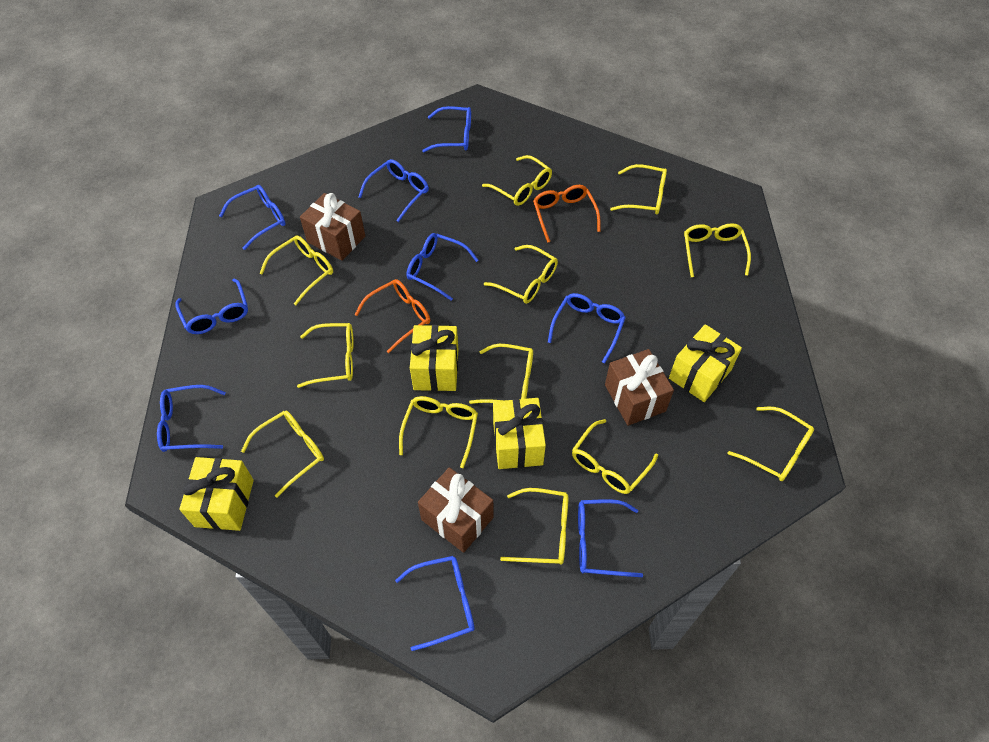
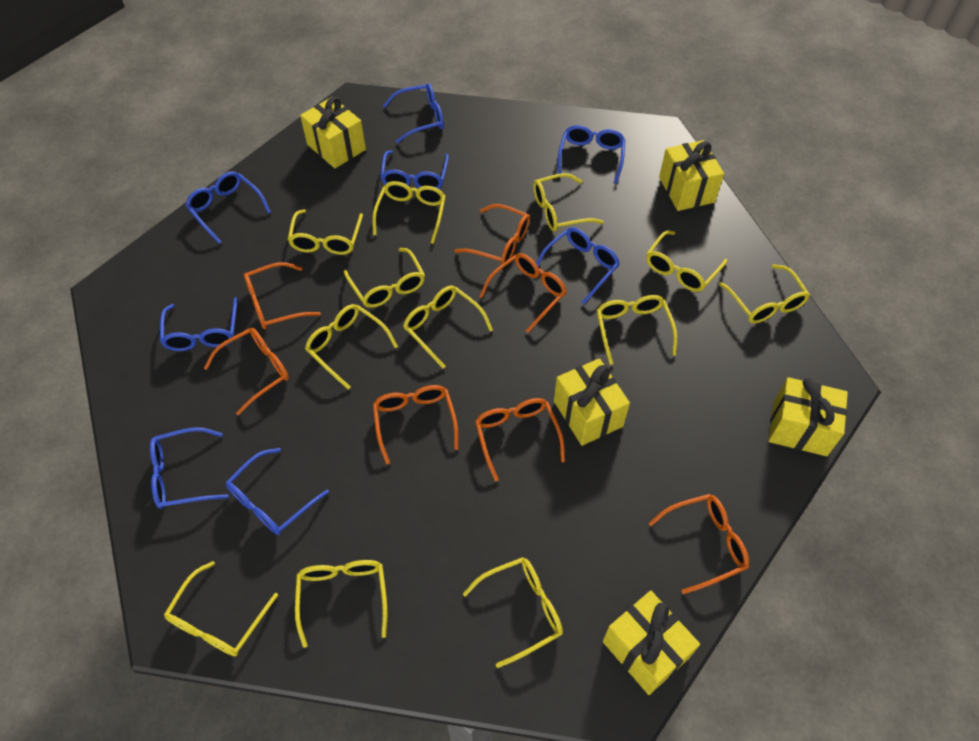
blue glasses: 9 -> 8
brown gift: 3 -> 0
orange glasses: 2 -> 7
yellow gift: 4 -> 5

